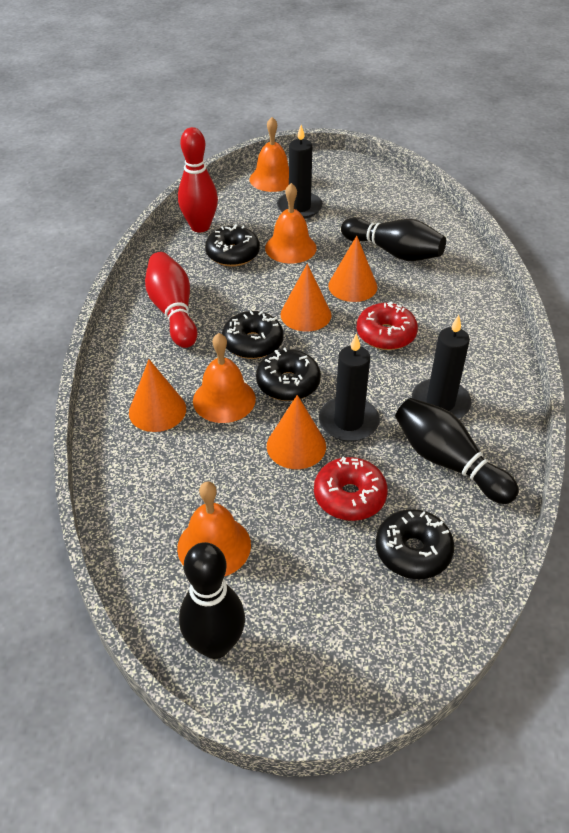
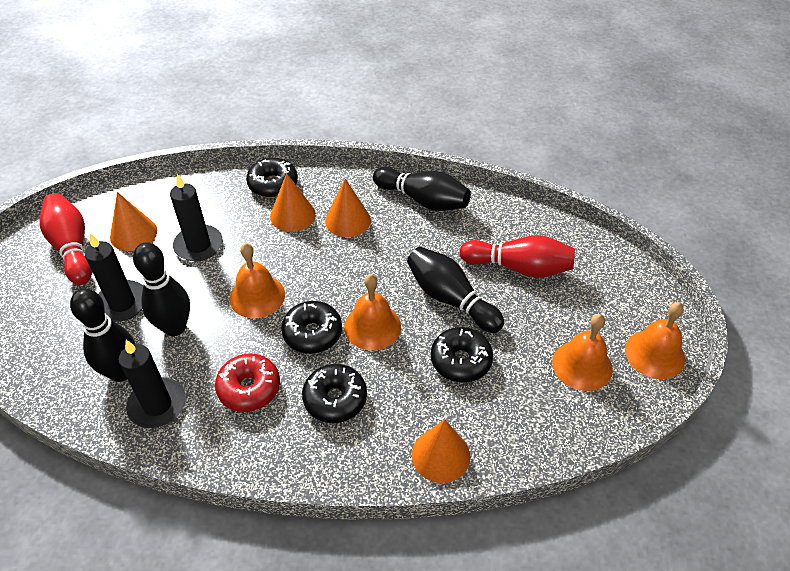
black bowling pin: 3 -> 4
red donut: 2 -> 1

